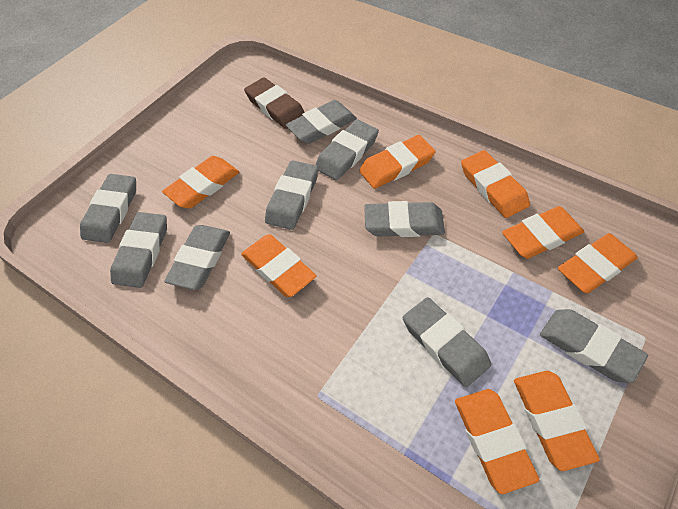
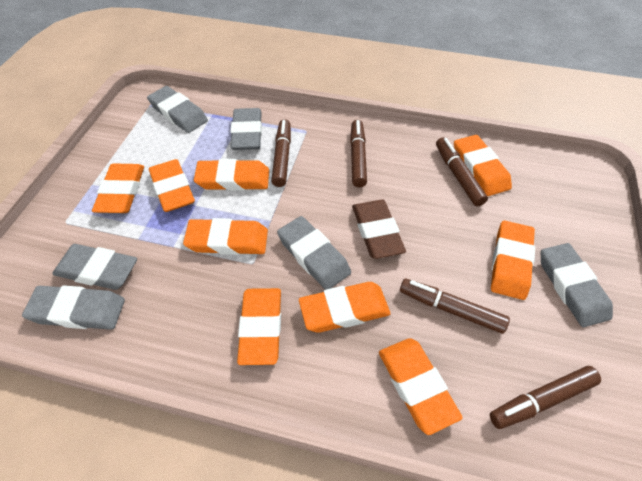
brown marker: 0 -> 5
grey eraser: 9 -> 6
orange eraser: 8 -> 9

